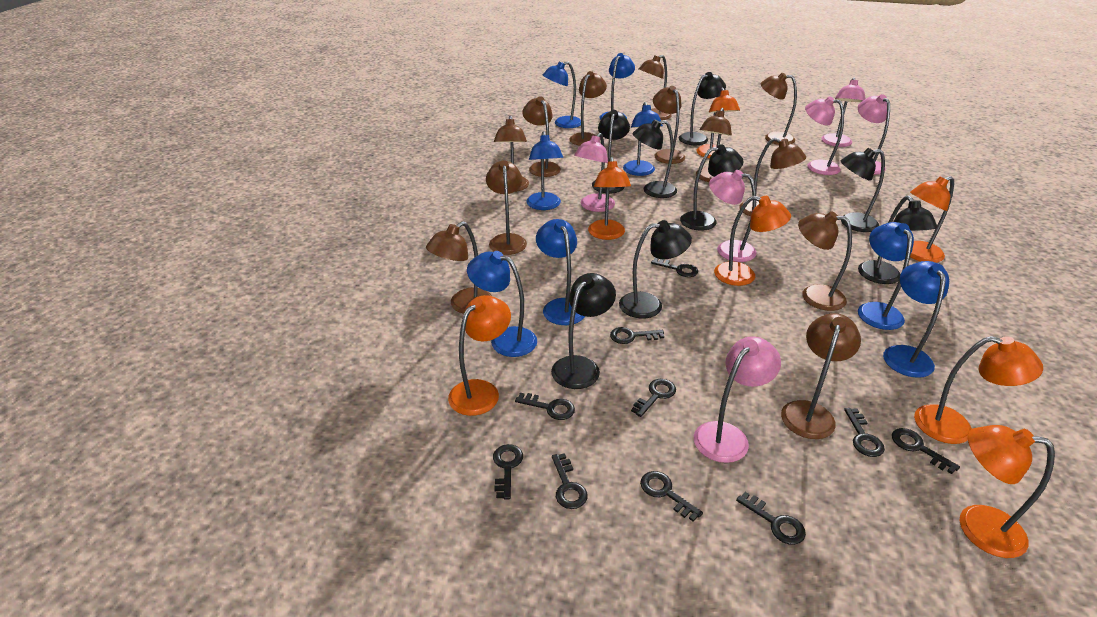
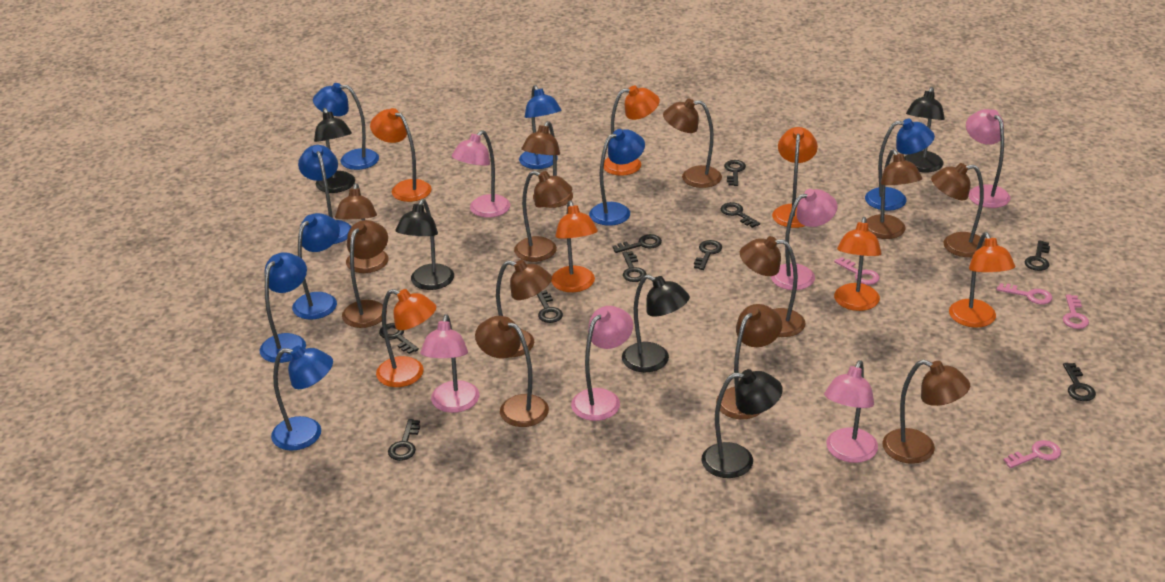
black lamp: 8 -> 5
pink key: 0 -> 4

